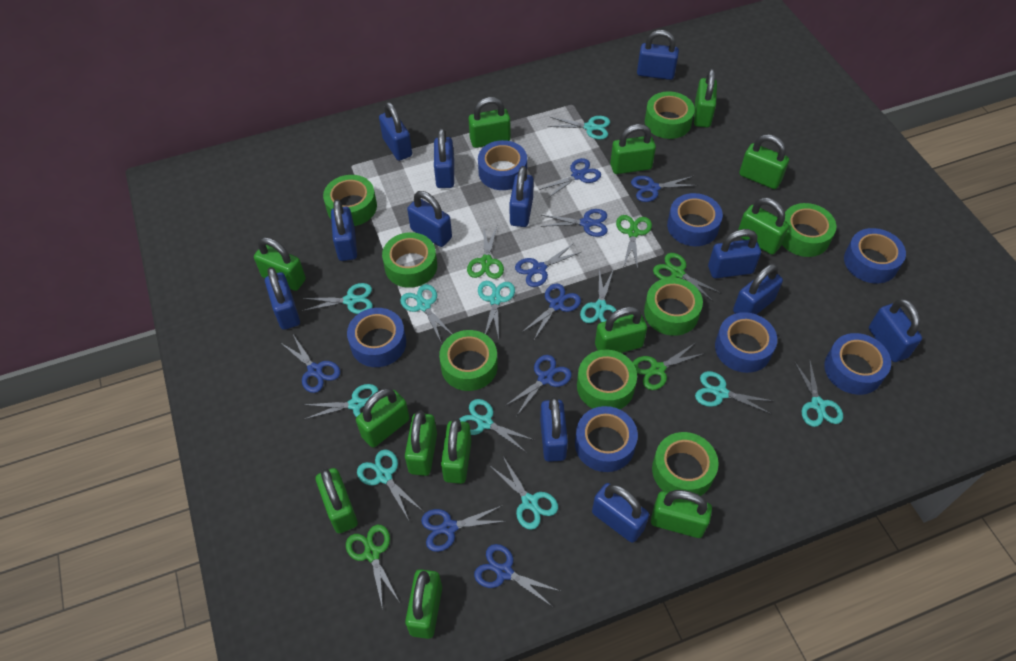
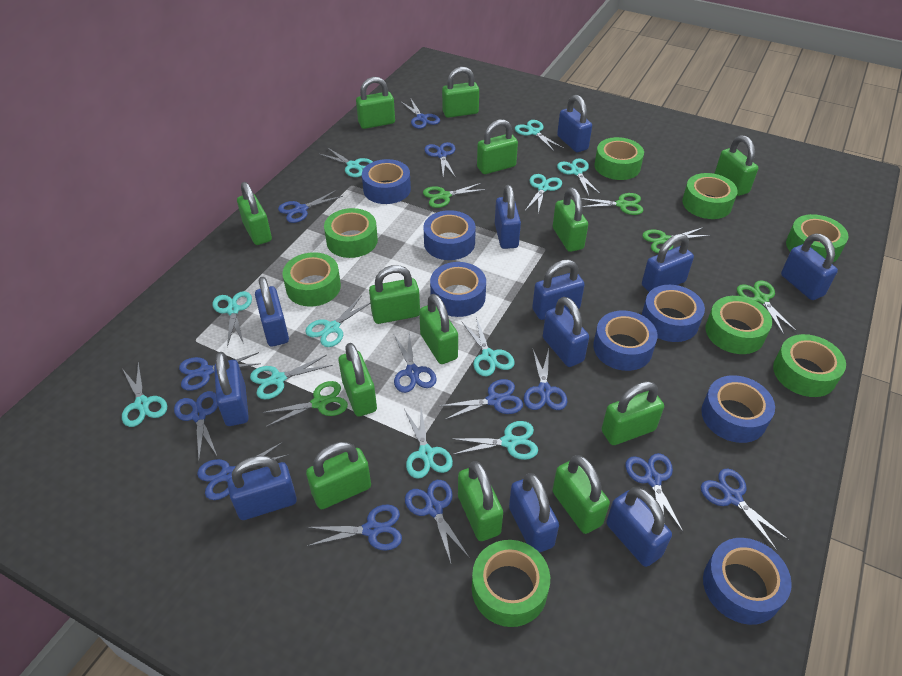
blue padlock: 12 -> 11
blue scissors: 9 -> 13

